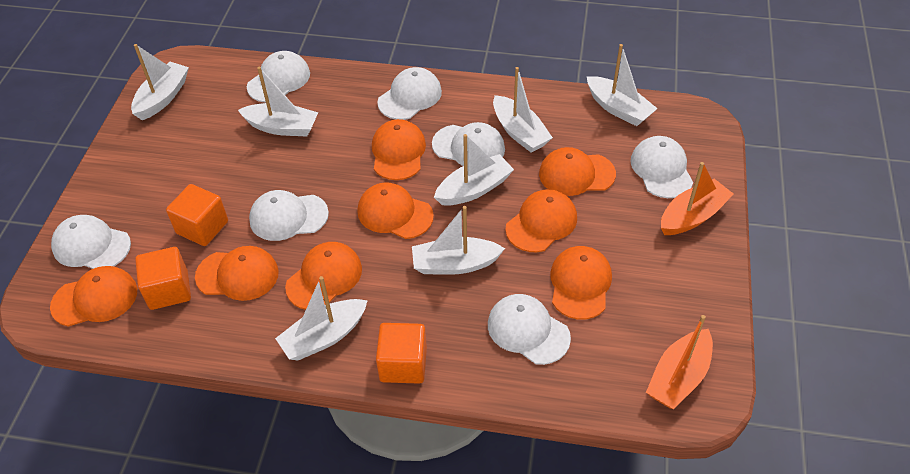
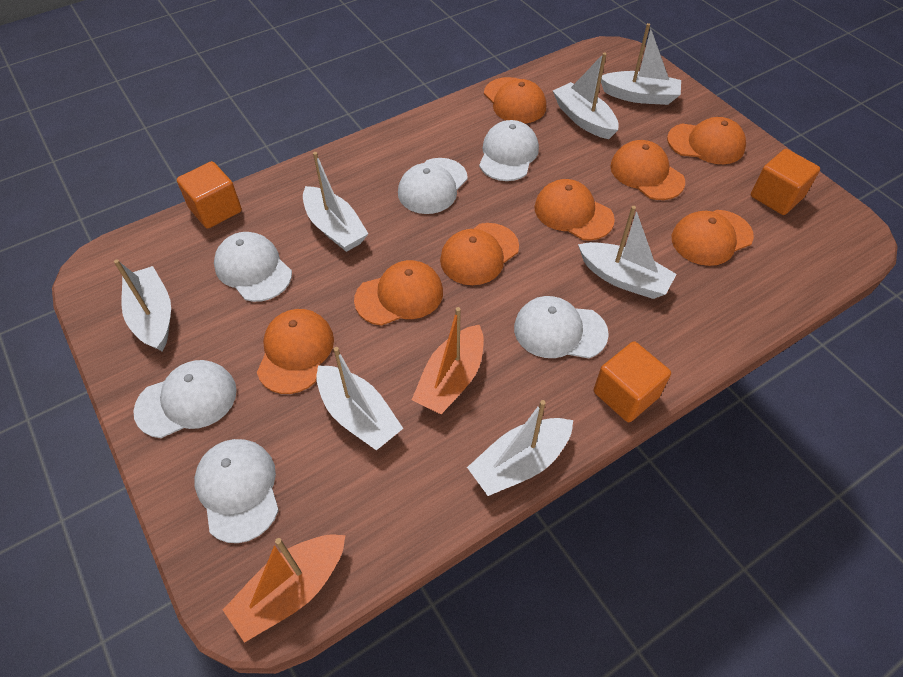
white cap: 7 -> 6

